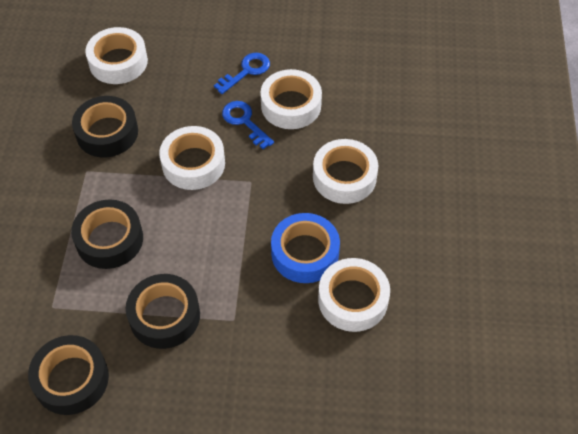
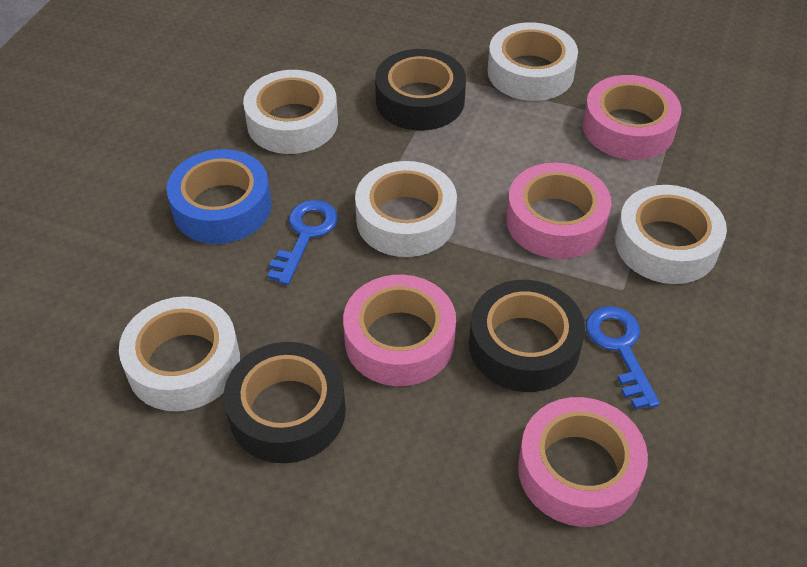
black tape: 4 -> 3
pink tape: 0 -> 4

